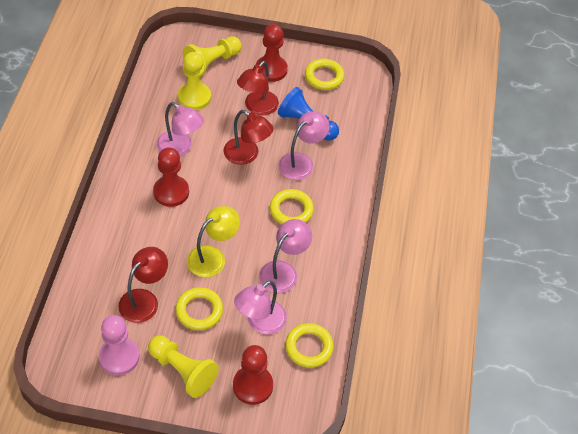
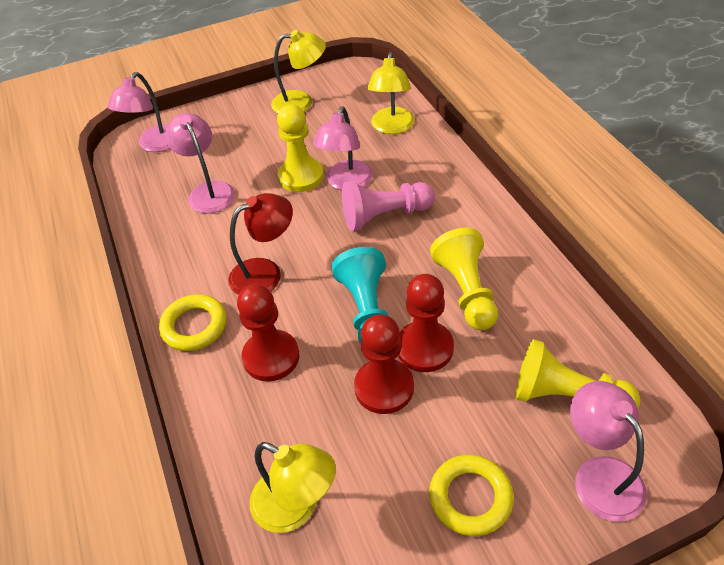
blue pawn: 1 -> 0
red lamp: 3 -> 1
turquoise pawn: 0 -> 1
yellow lamp: 1 -> 3
yellow ring: 4 -> 2

